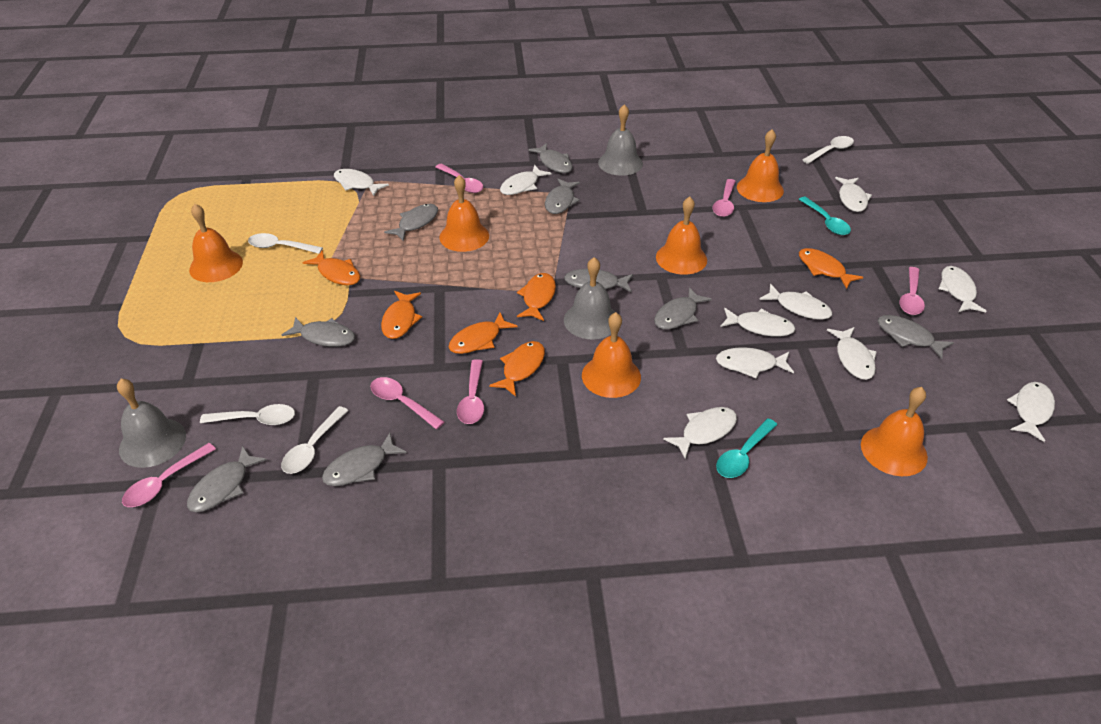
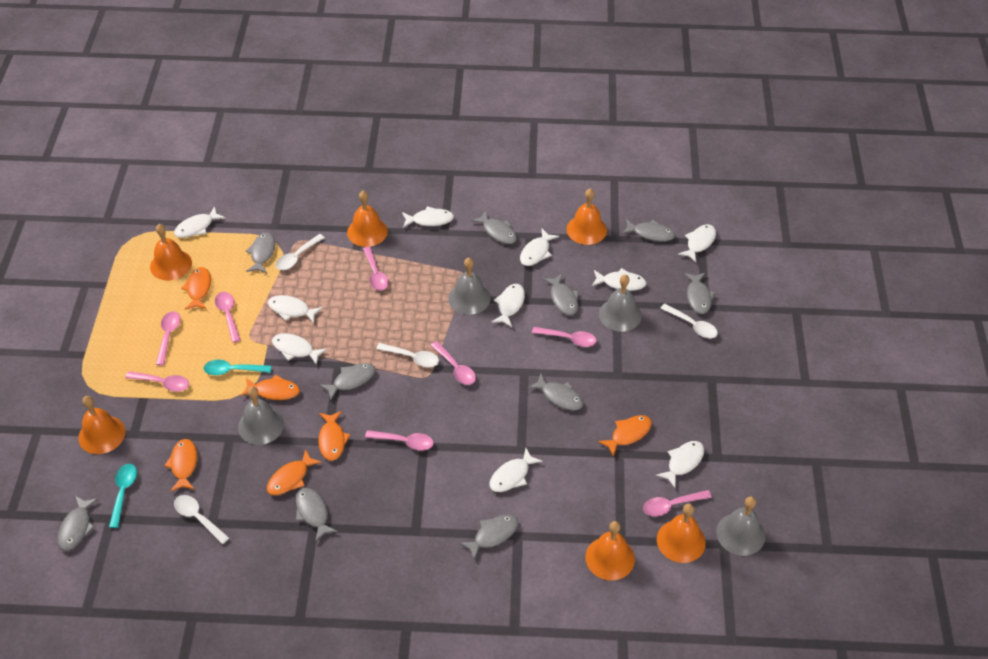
grey bell: 3 -> 4
grey fish: 9 -> 10
pink spoon: 6 -> 8

